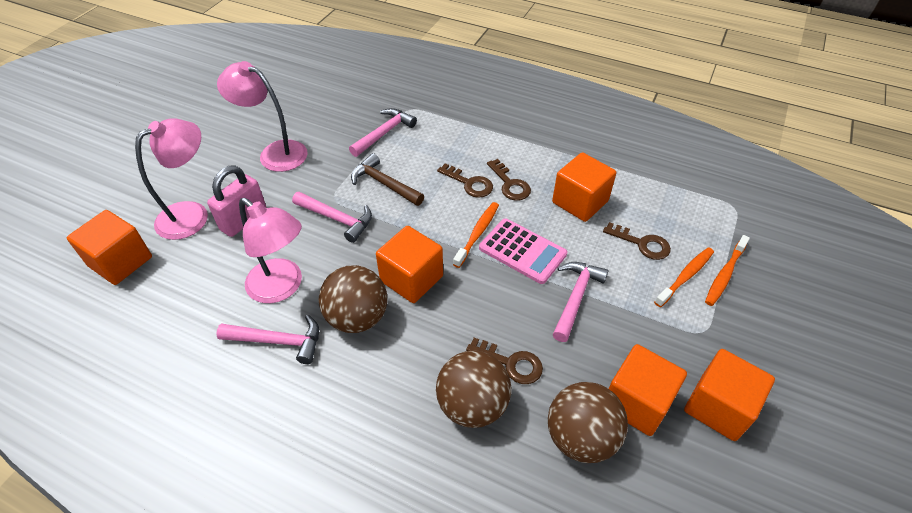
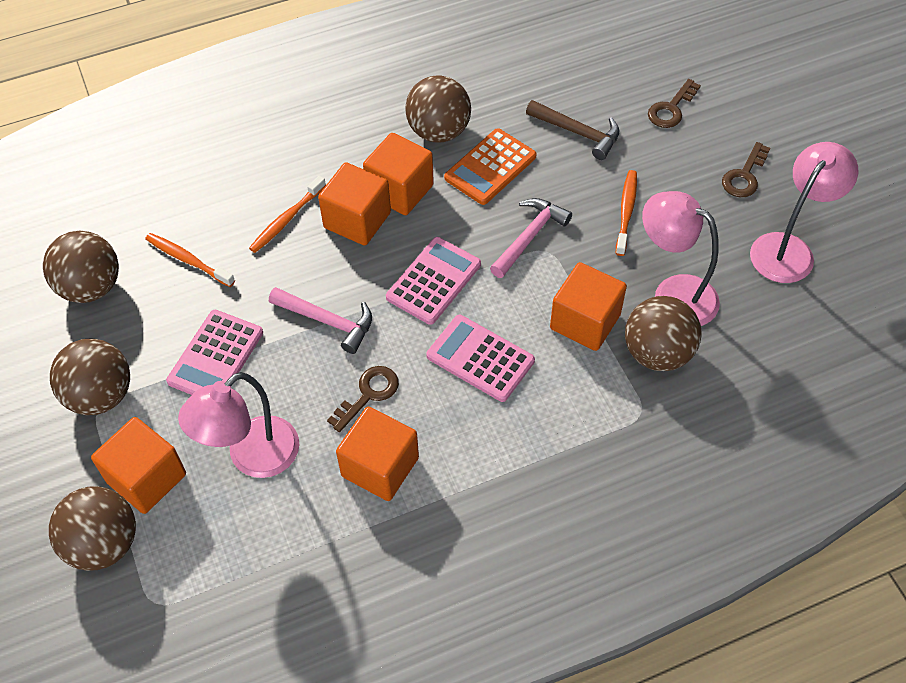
brown ball: 3 -> 5
brown key: 4 -> 3
orange calculator: 0 -> 1
pink calculator: 1 -> 3
pink hammer: 4 -> 2
pink padlock: 1 -> 0

